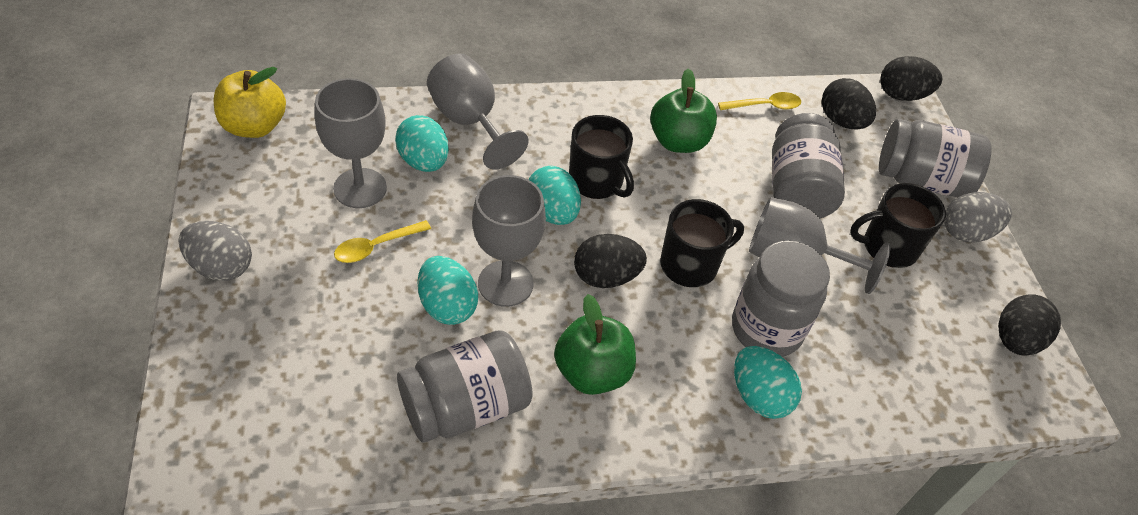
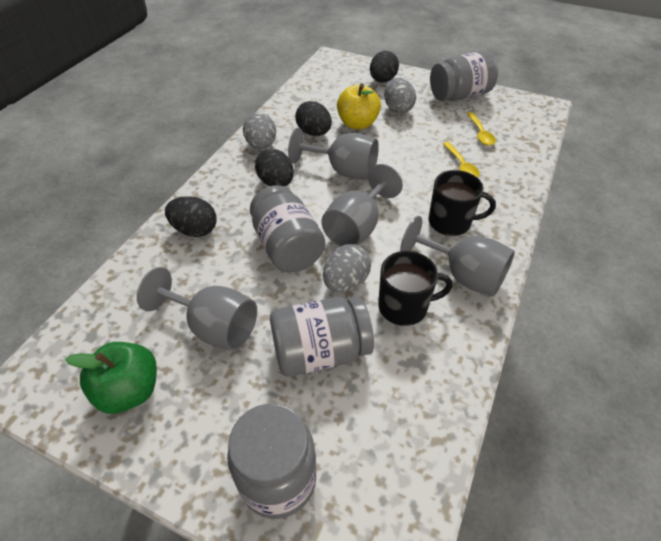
black mug: 3 -> 2
green apple: 2 -> 1
grey egg: 2 -> 3
turquoise egg: 4 -> 0

